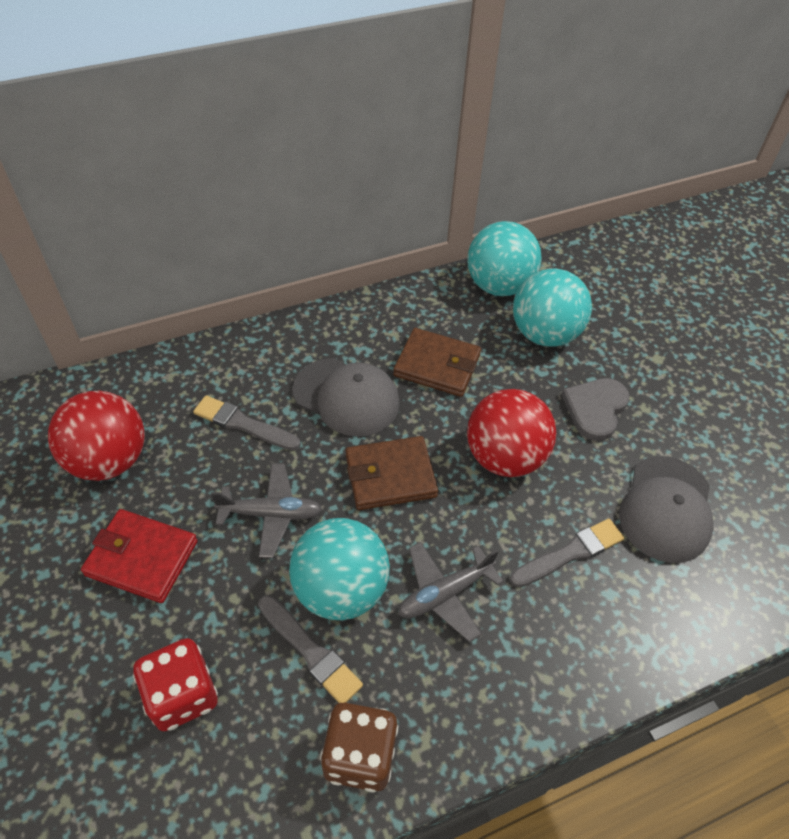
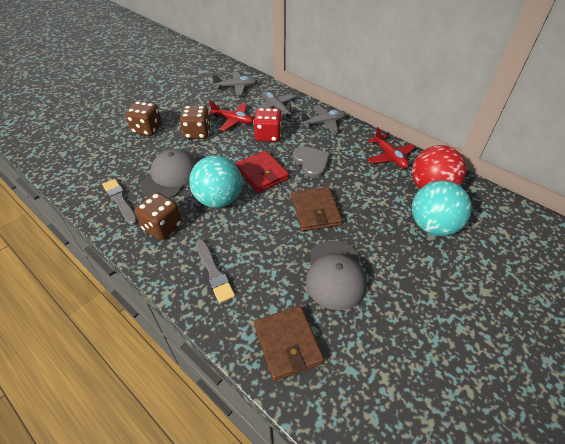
brown dice: 1 -> 3
grey brush: 3 -> 2
grey plane: 2 -> 3
red ball: 2 -> 1
red plane: 0 -> 2
turquoise ball: 3 -> 2

